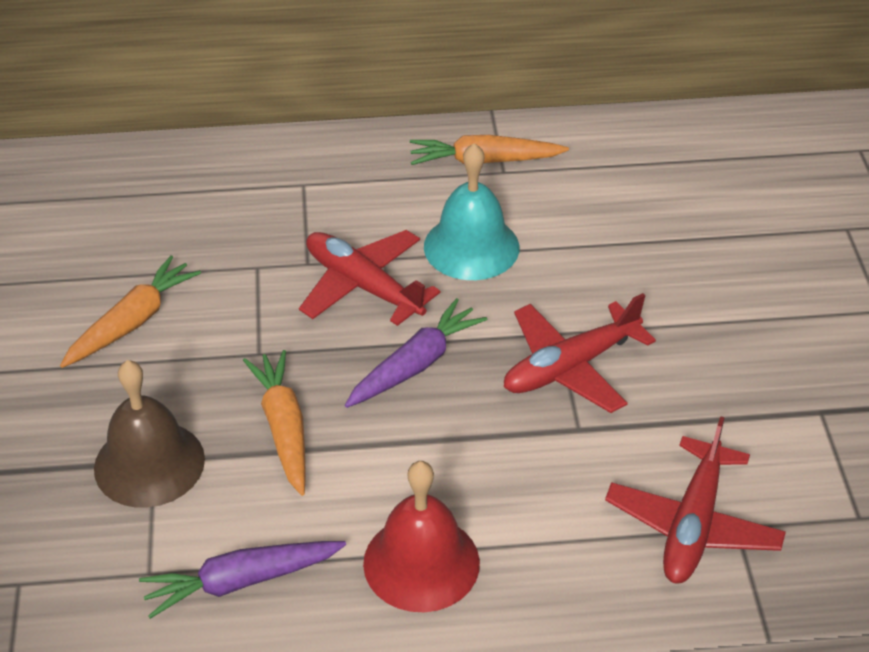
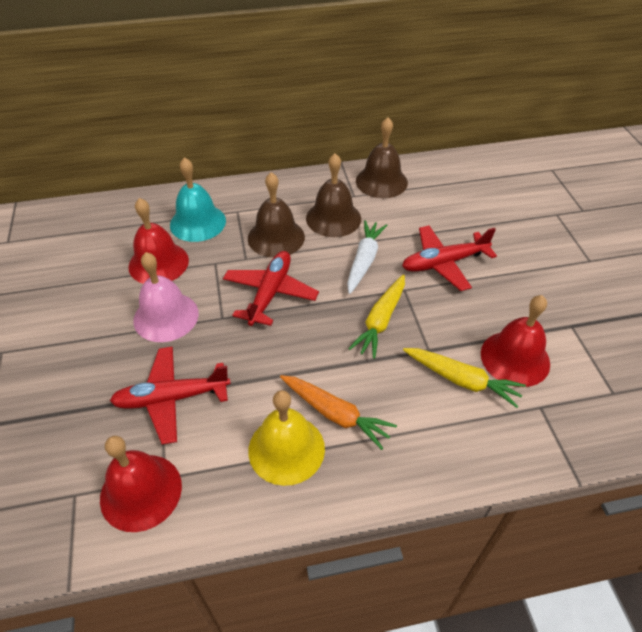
brown bell: 1 -> 3
orange carrot: 3 -> 1
pink bell: 0 -> 1
purple carrot: 2 -> 0
red bell: 1 -> 3
white carrot: 0 -> 1
yellow bell: 0 -> 1
yellow carrot: 0 -> 2

